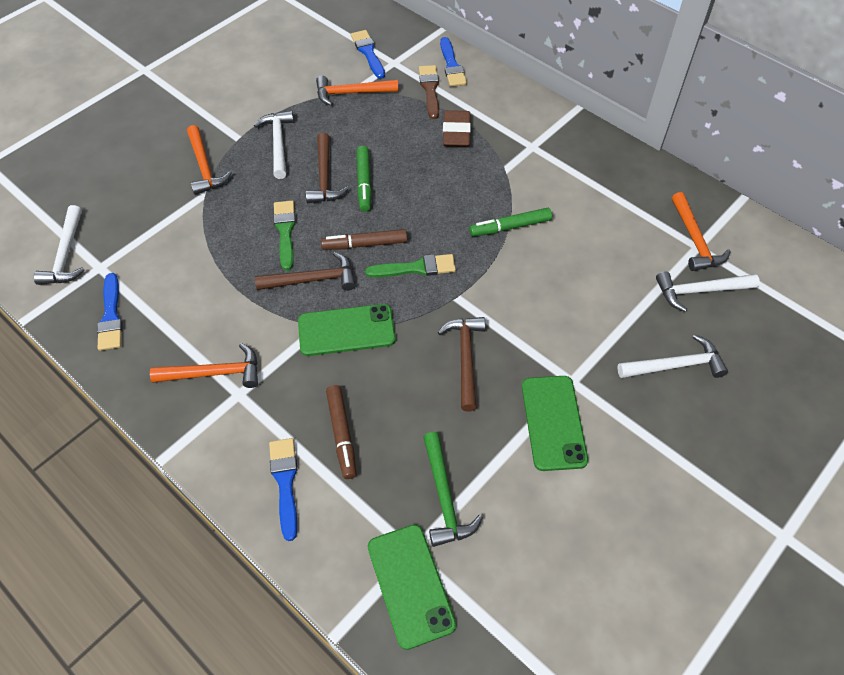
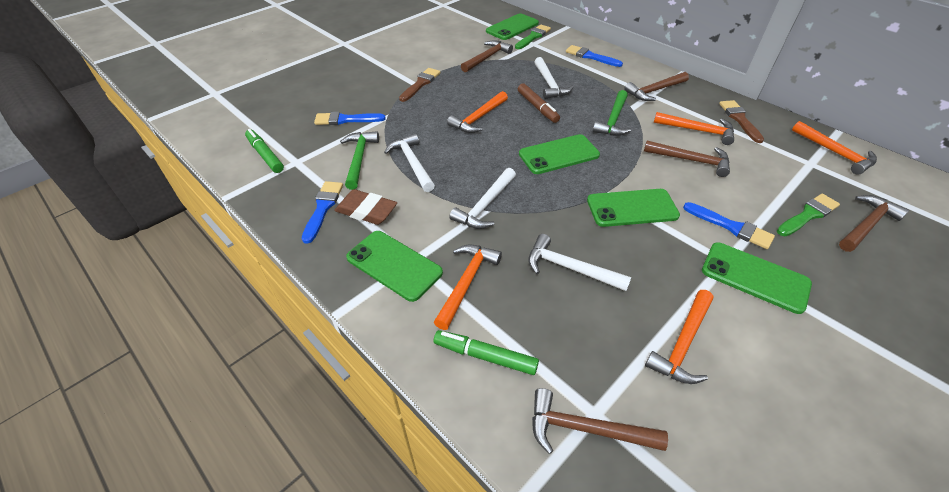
brown brush: 1 -> 2
brown hammer: 3 -> 5
brown marker: 2 -> 1
green hammer: 1 -> 2
green phone: 3 -> 5
orange hammer: 4 -> 5

